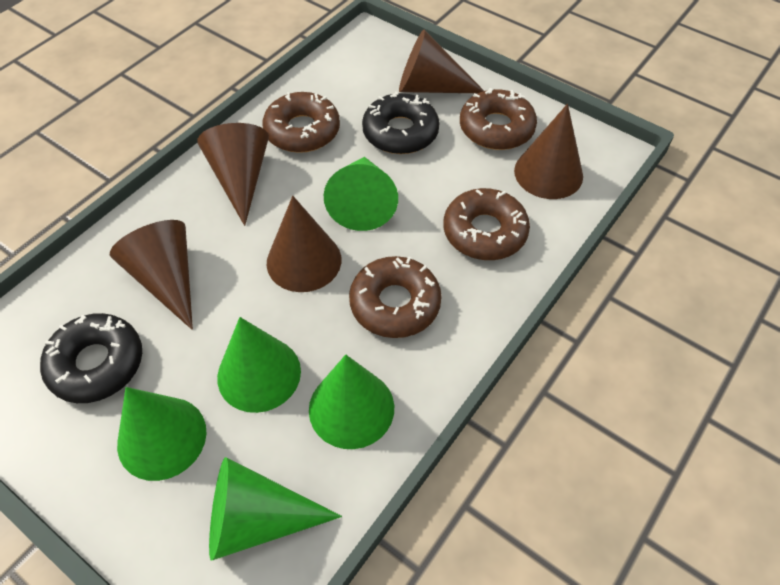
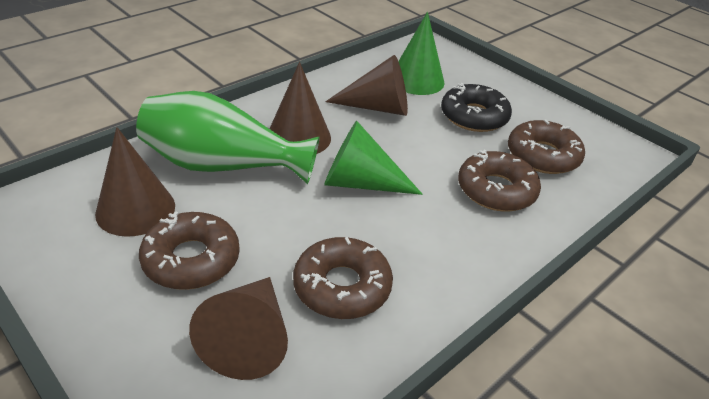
black donut: 2 -> 1
brown cone: 5 -> 4
green cone: 5 -> 2
green vase: 0 -> 1

